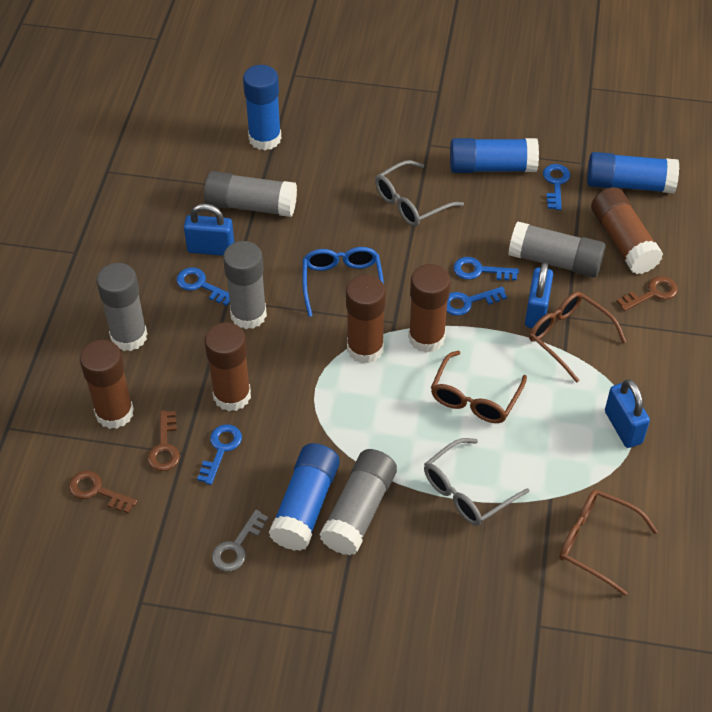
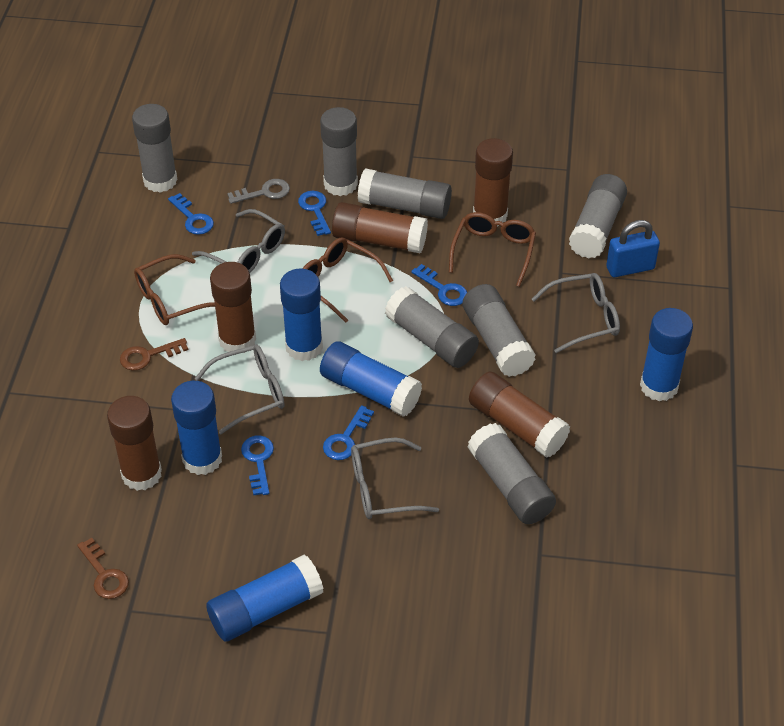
blue glasses: 1 -> 0
blue glue stick: 4 -> 5
blue padlock: 3 -> 1
brown key: 3 -> 2
grey glasses: 2 -> 4
grey glue stick: 5 -> 7

